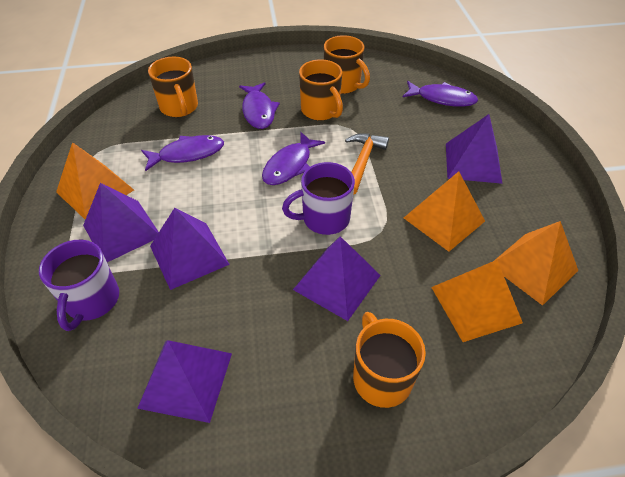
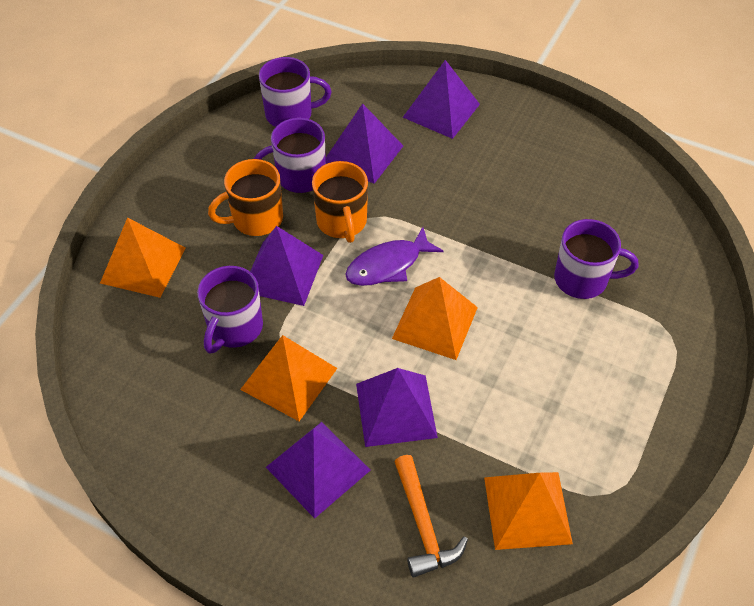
orange mug: 4 -> 2
purple fish: 4 -> 1
purple mug: 2 -> 4

